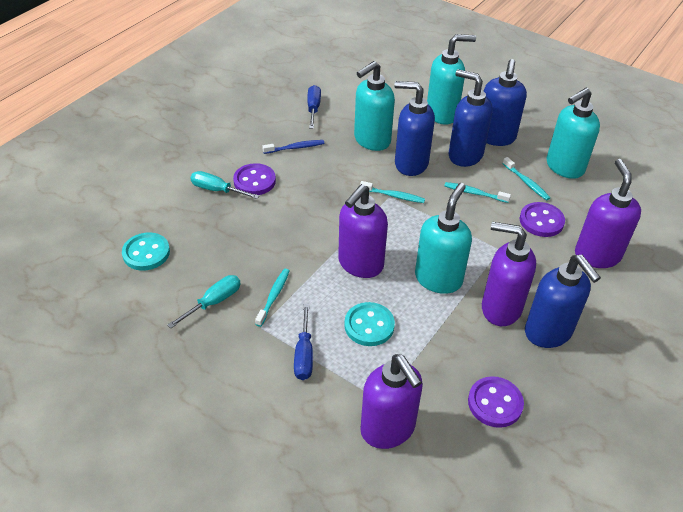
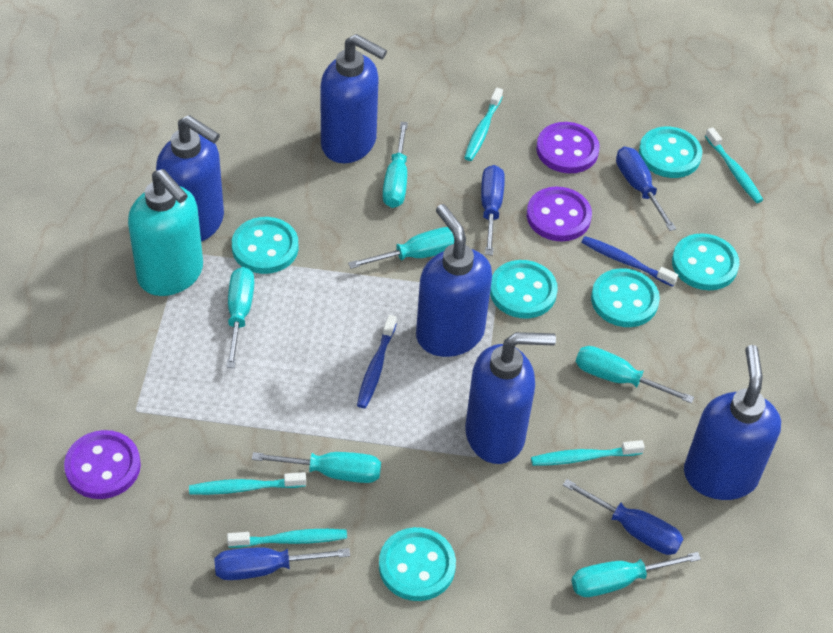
blue screwdriver: 2 -> 4
blue soap dispenser: 4 -> 5
blue toothbrush: 1 -> 2
purple soap dispenser: 4 -> 0
turquoise button: 2 -> 6
turquoise screwdriver: 2 -> 6
turquoise soap dispenser: 4 -> 1
turquoise toothbrush: 4 -> 5

